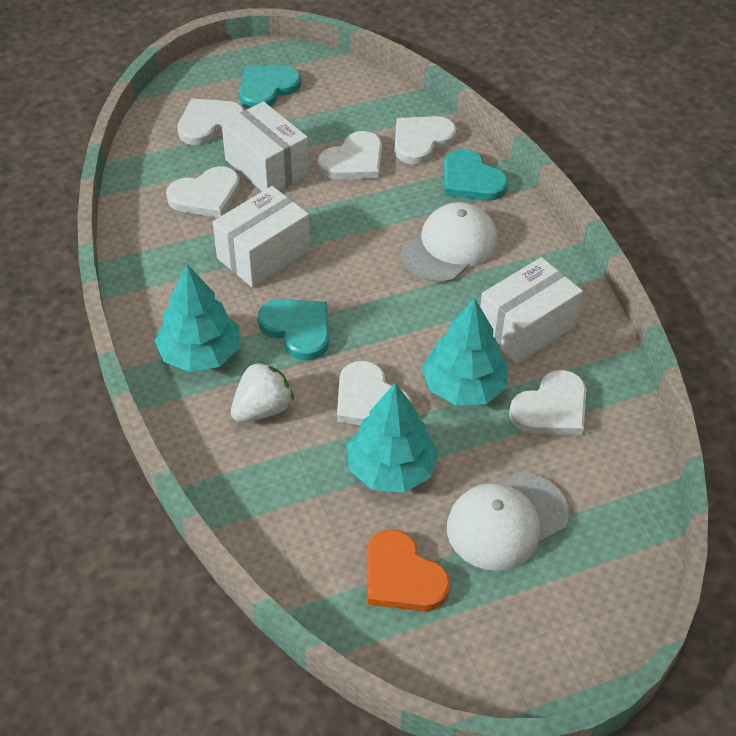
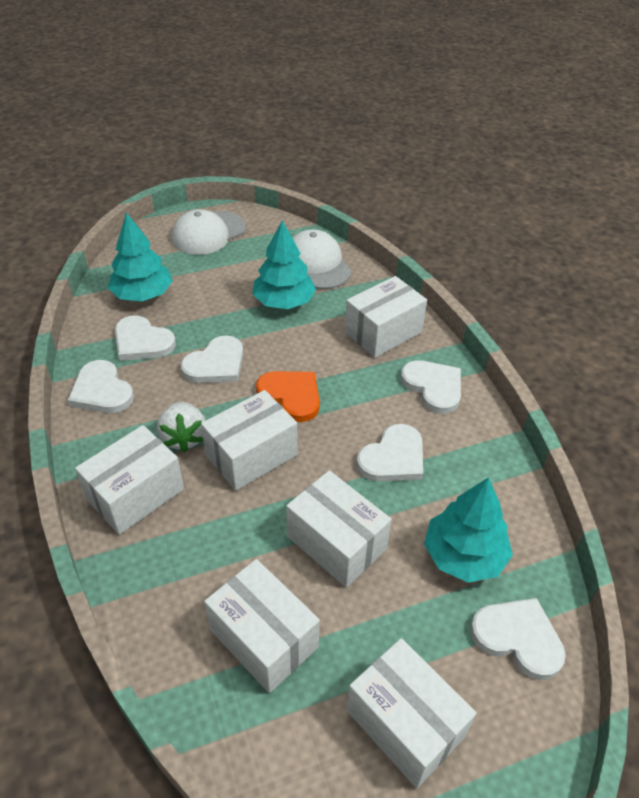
turquoise heart: 3 -> 0
white box: 3 -> 6

